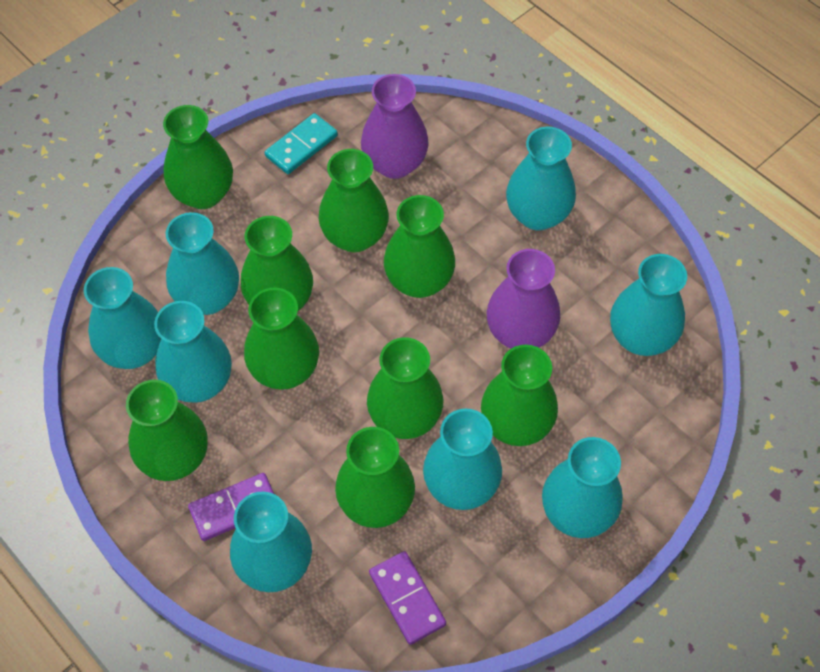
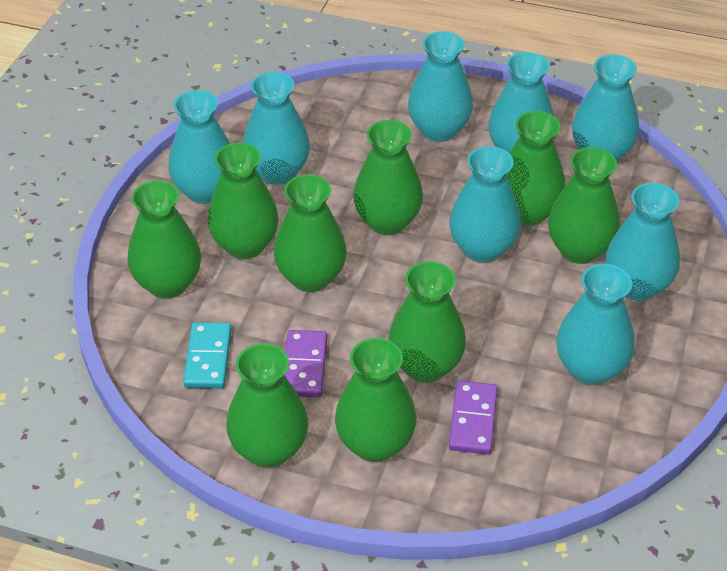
purple vase: 2 -> 0

